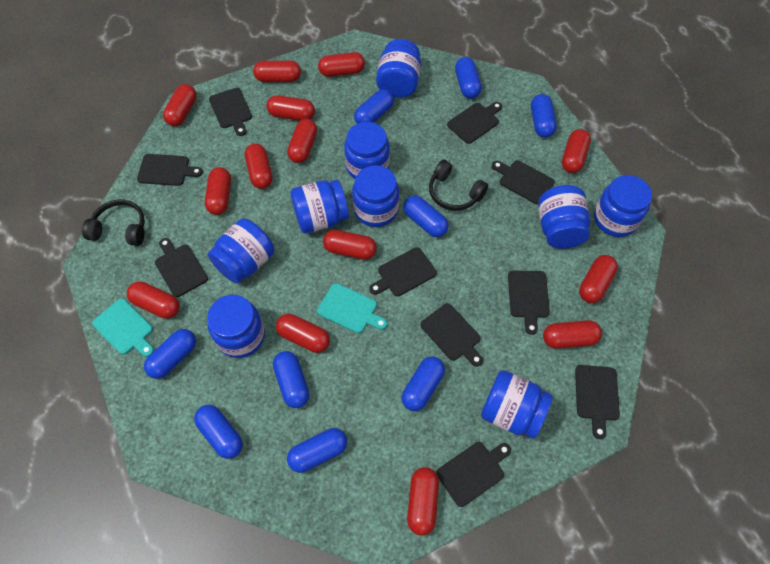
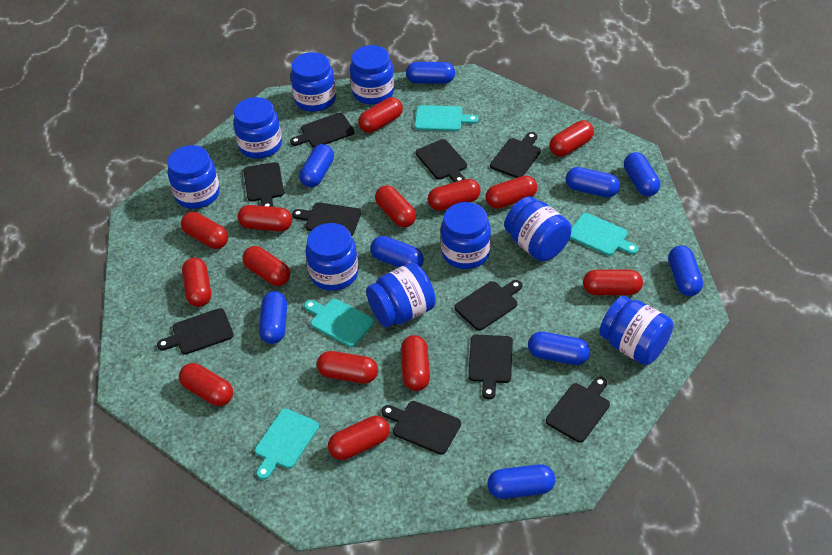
black headphones: 2 -> 0
turquoise cutting board: 2 -> 4

